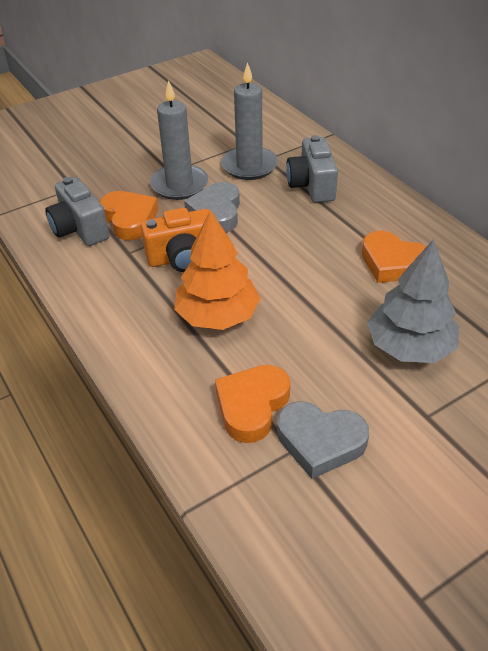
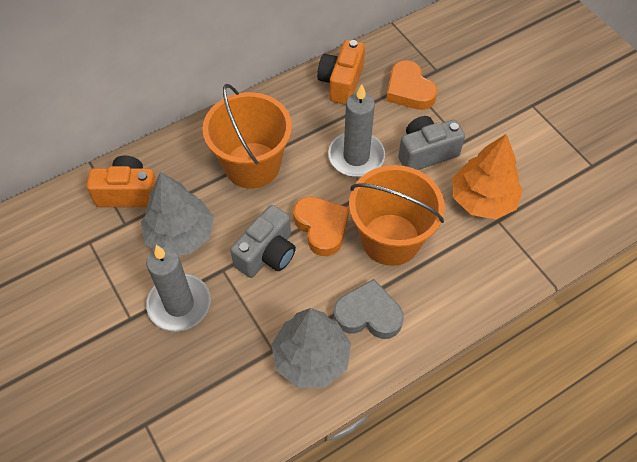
grey heart: 2 -> 1
grey tree: 1 -> 2
orange bucket: 0 -> 2
orange camera: 1 -> 2
orange heart: 3 -> 2

